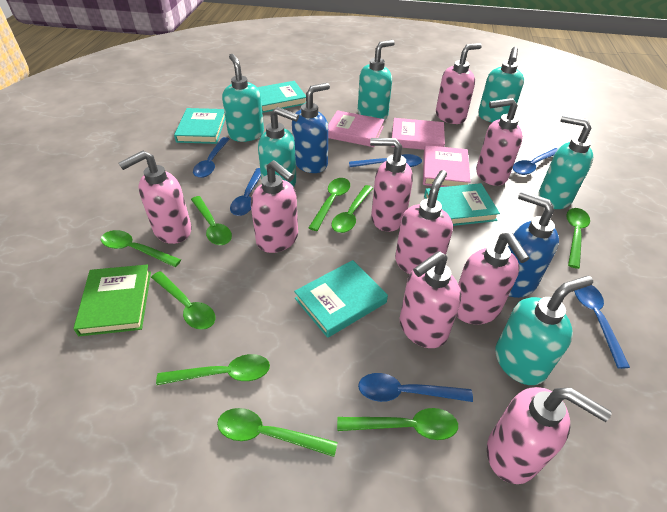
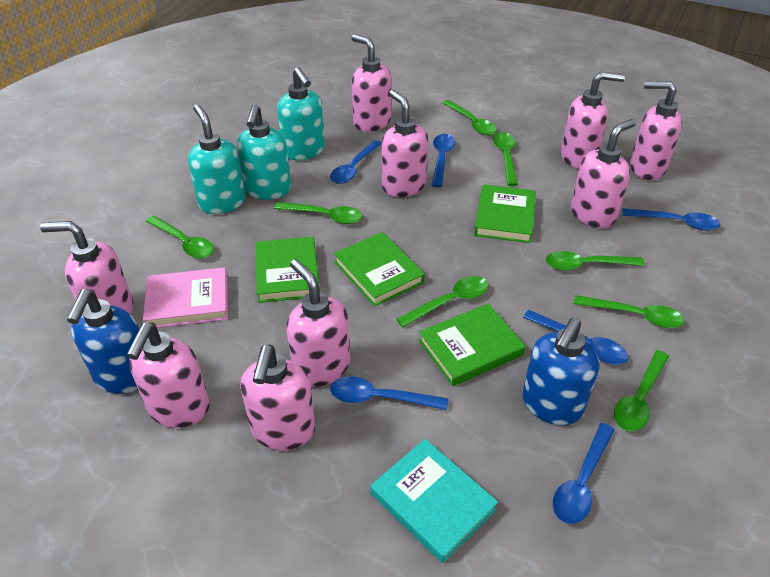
green book: 1 -> 4
green spoon: 9 -> 8
pink book: 3 -> 1
turquoise book: 4 -> 1
turquoise soap dispenser: 6 -> 3

